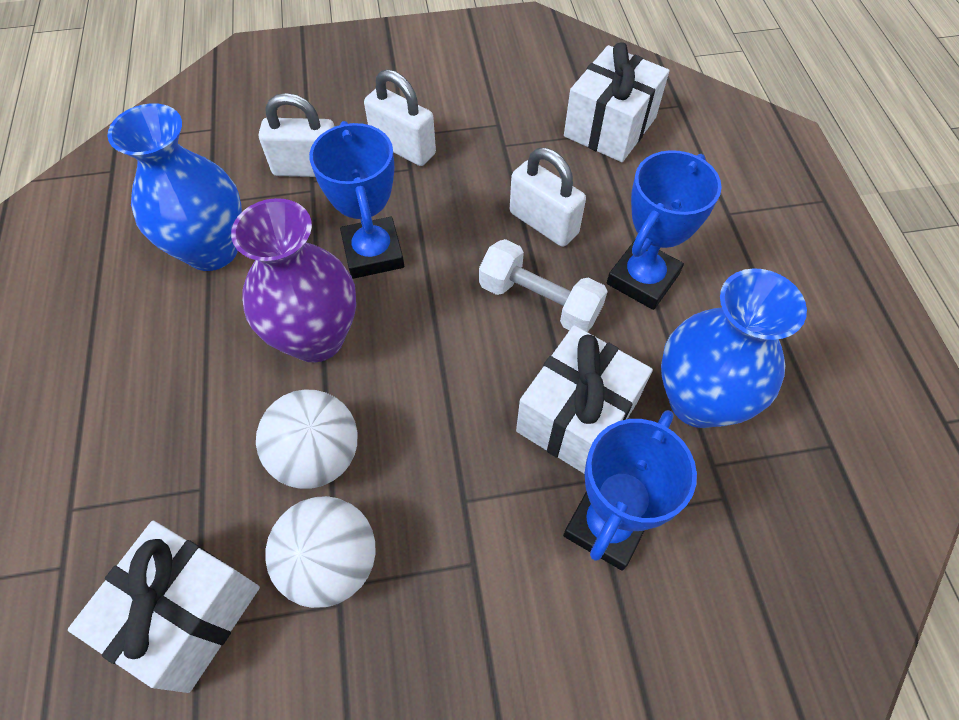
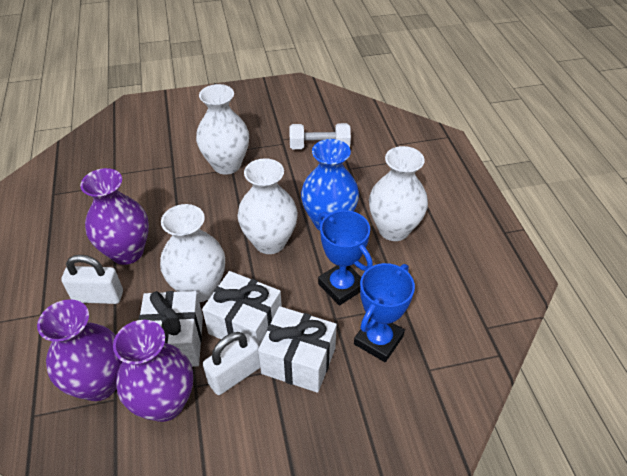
blue trophy: 3 -> 2
blue vase: 2 -> 1
purple vase: 1 -> 3
white ball: 2 -> 0
white padlock: 3 -> 2
white vase: 0 -> 4

